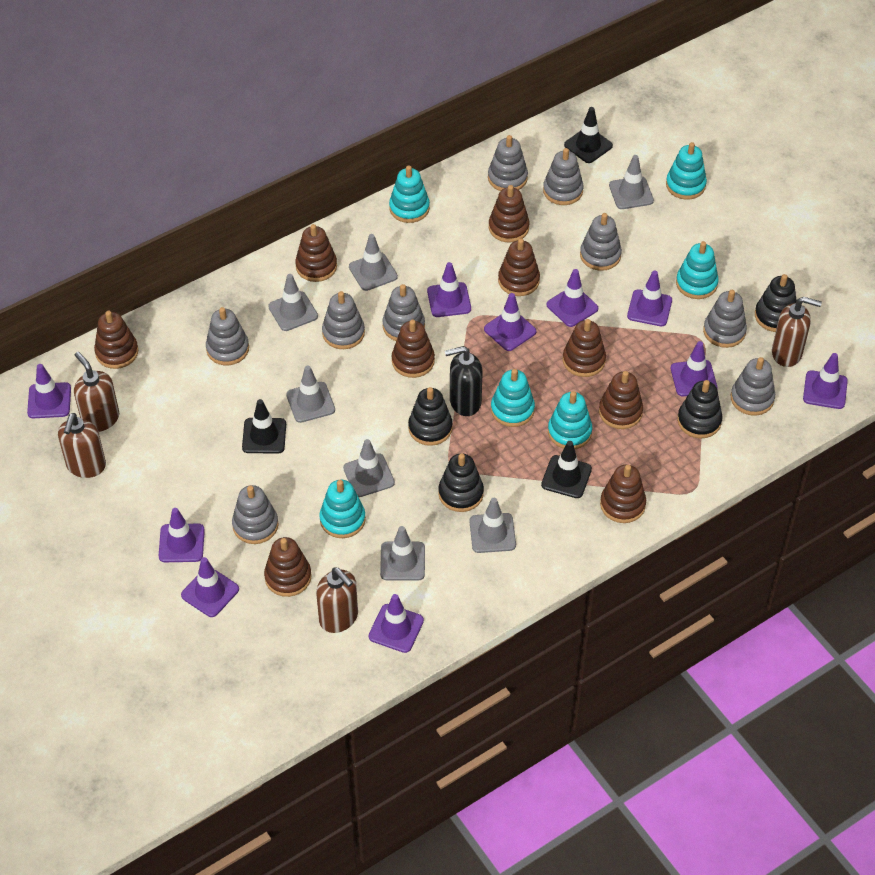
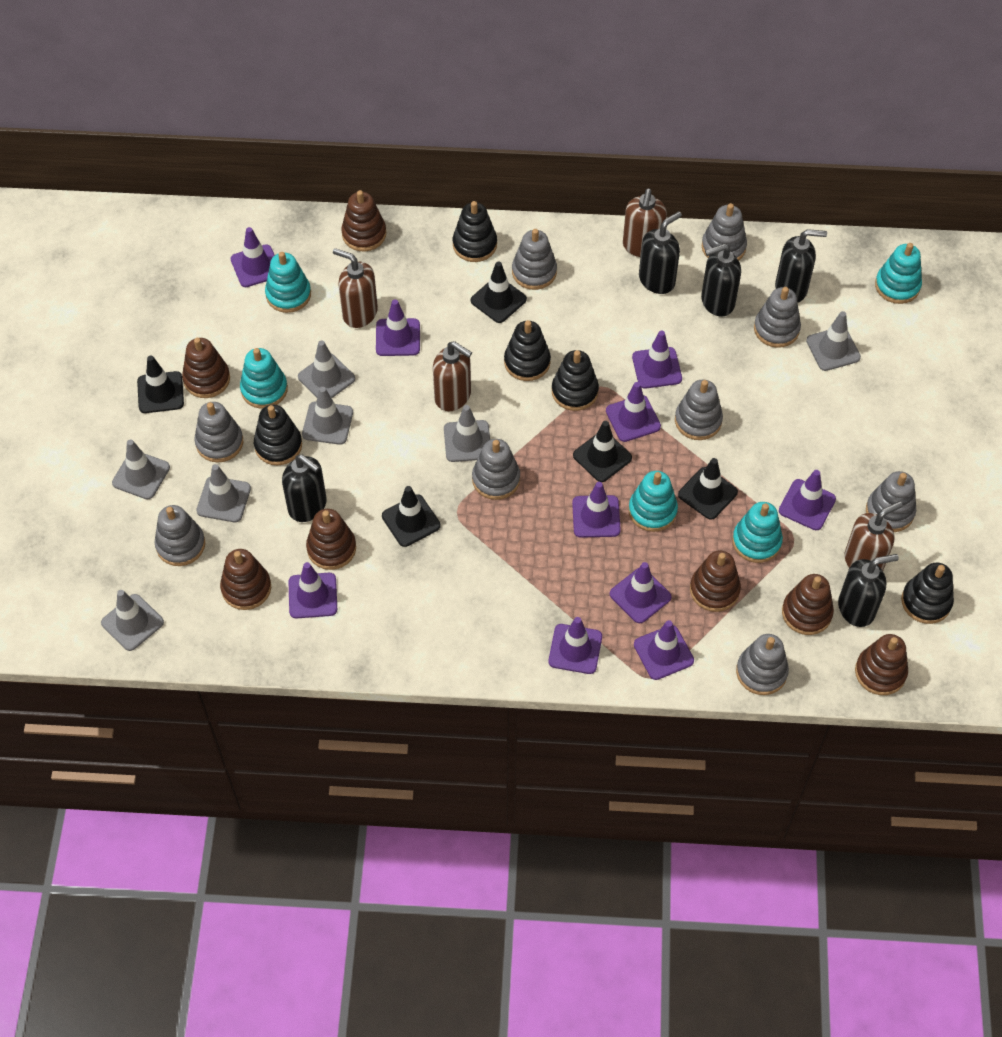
black soap dispenser: 1 -> 5
black stacking toy: 4 -> 5
black traffic cone: 3 -> 5
brown stacking toy: 9 -> 7
turquoise stacking toy: 6 -> 5

